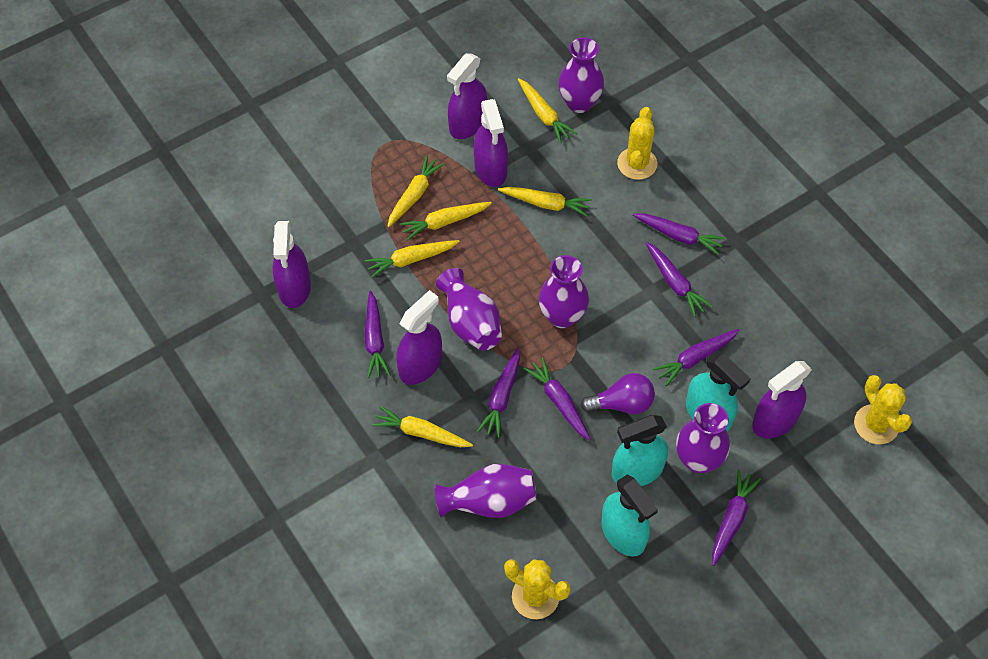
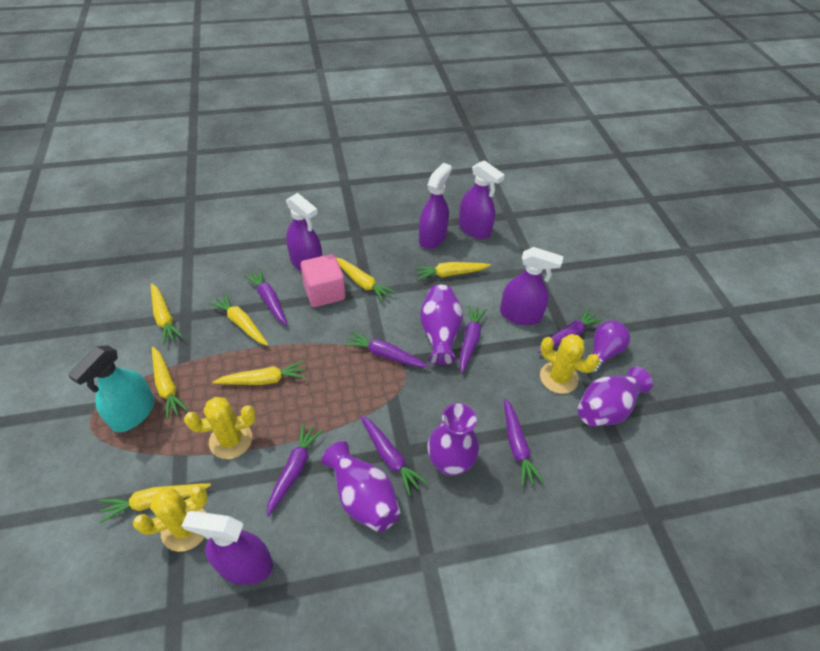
pink cube: 0 -> 1
purple vase: 5 -> 4
turquoise spray bottle: 3 -> 1
yellow carrot: 6 -> 7

